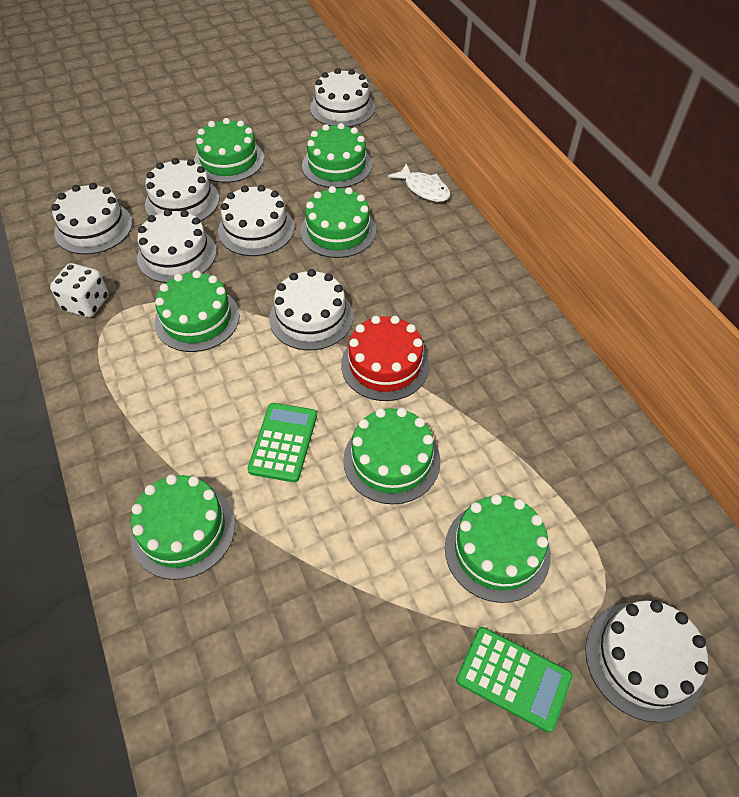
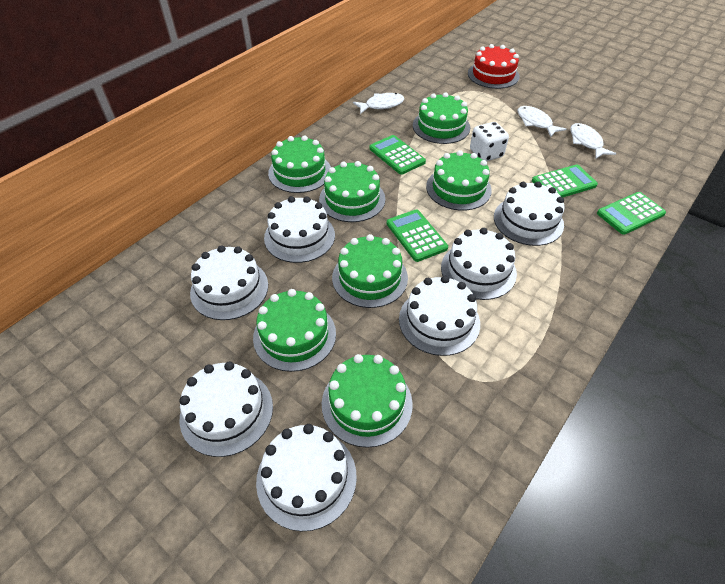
green calculator: 2 -> 4
white fish: 1 -> 3

